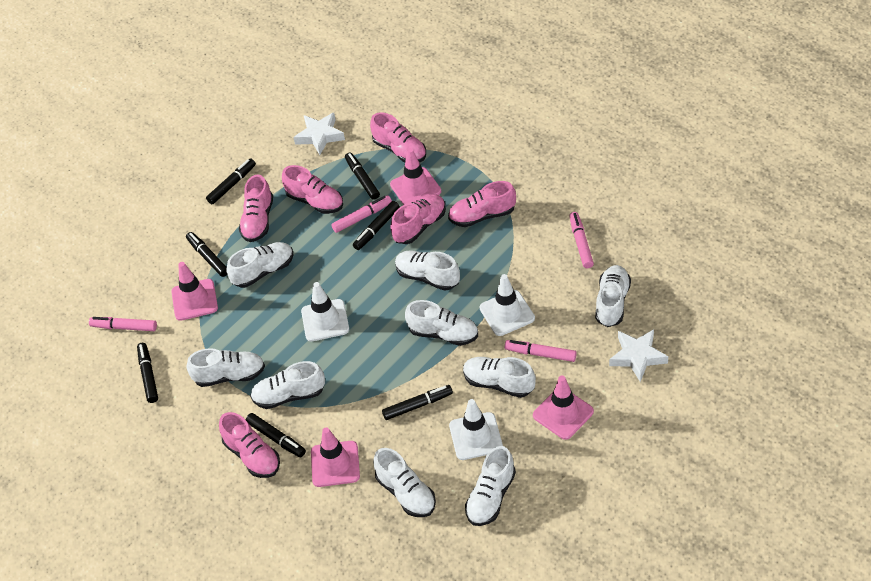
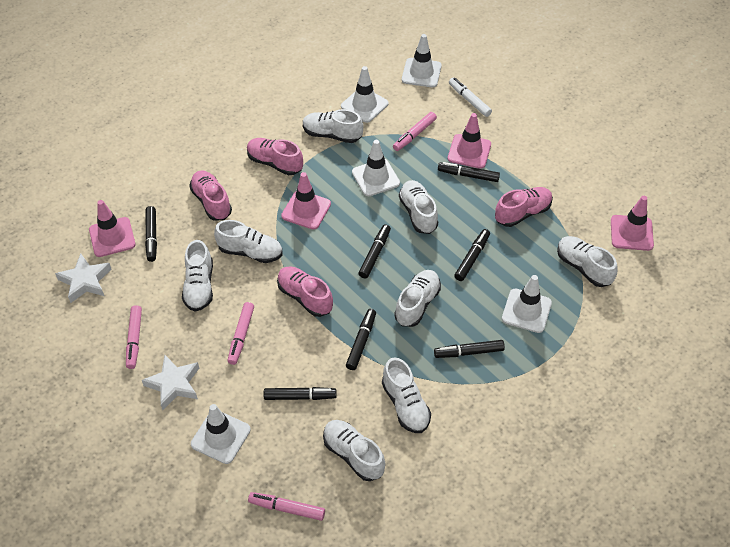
pink shoe: 6 -> 4
white marker: 0 -> 1
white shoe: 9 -> 8
white traffic cone: 3 -> 5

